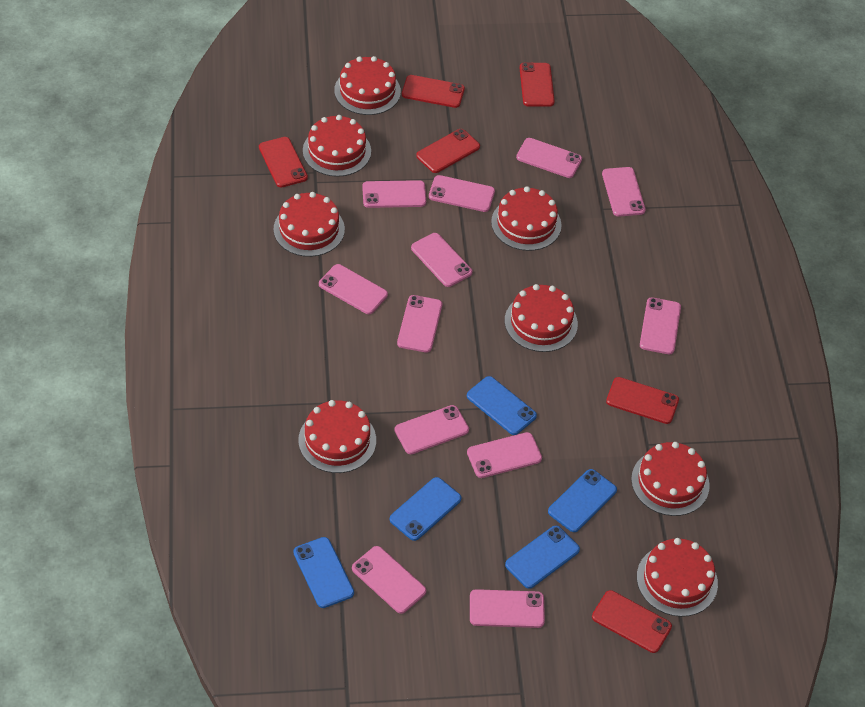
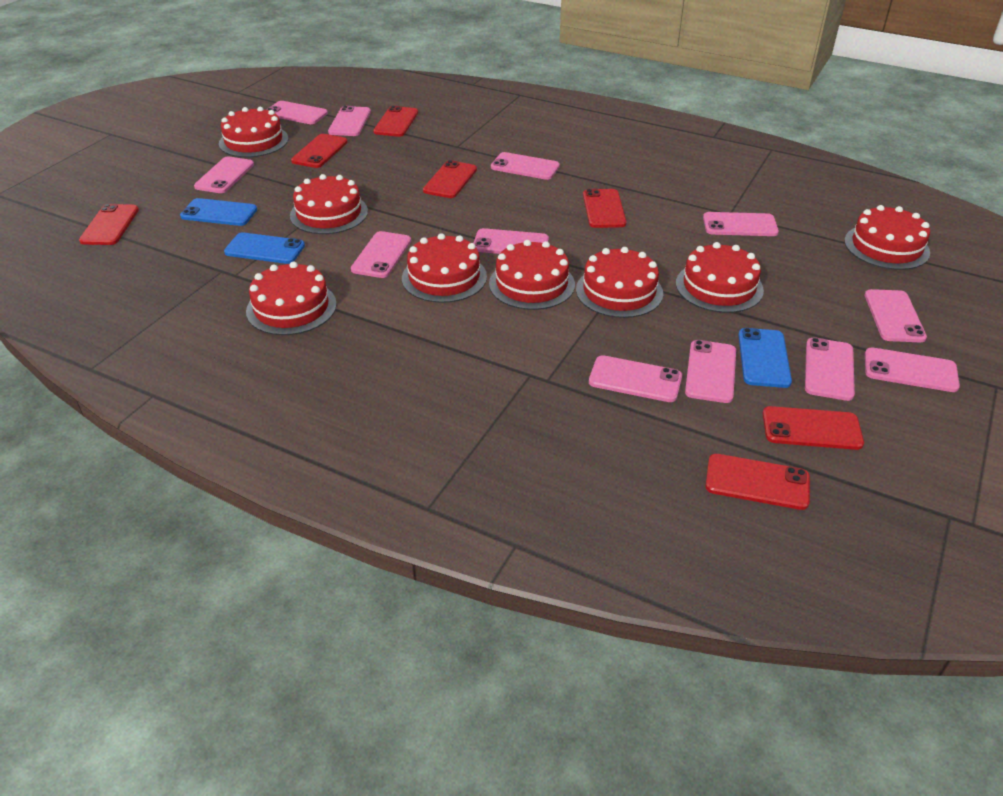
blue phone: 5 -> 3
red phone: 6 -> 7

